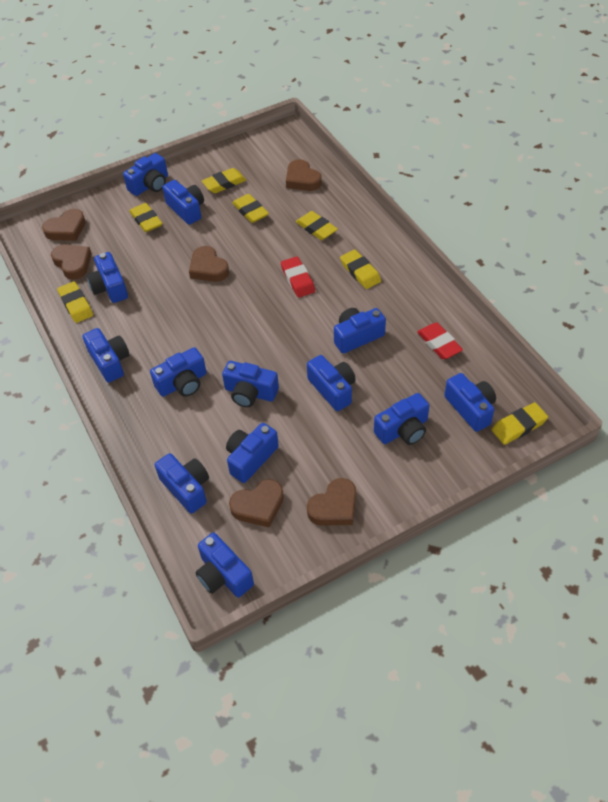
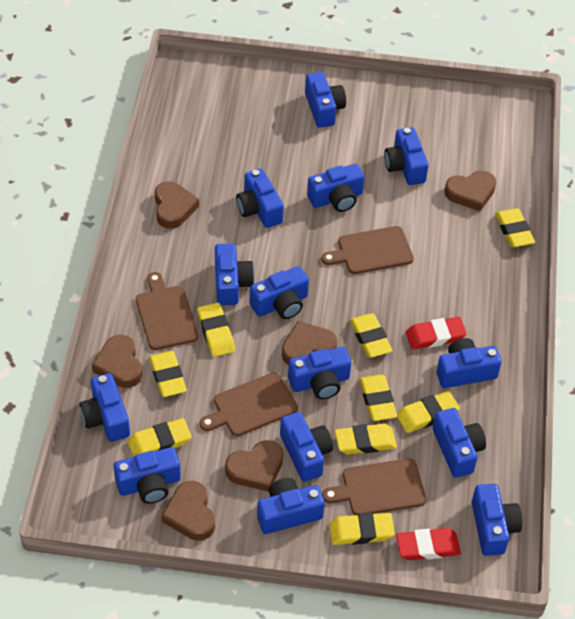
blue camera: 13 -> 14
brown cutting board: 0 -> 4
yellow eraser: 7 -> 9

